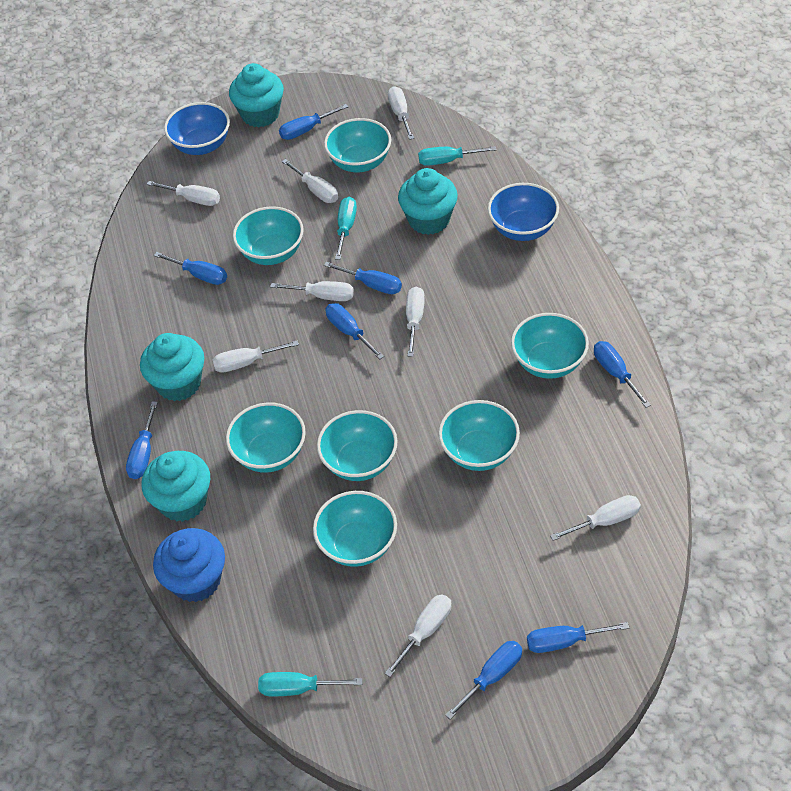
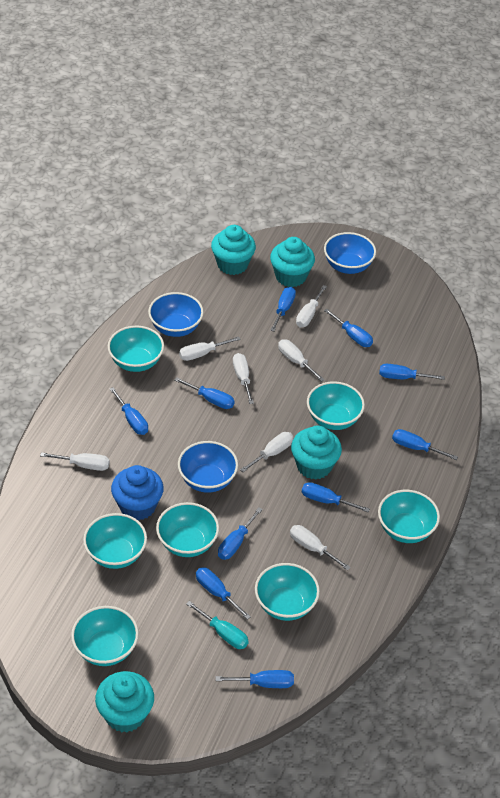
blue bowl: 2 -> 3
blue screwdriver: 8 -> 10
turquoise screwdriver: 3 -> 1
white screwdriver: 8 -> 7

